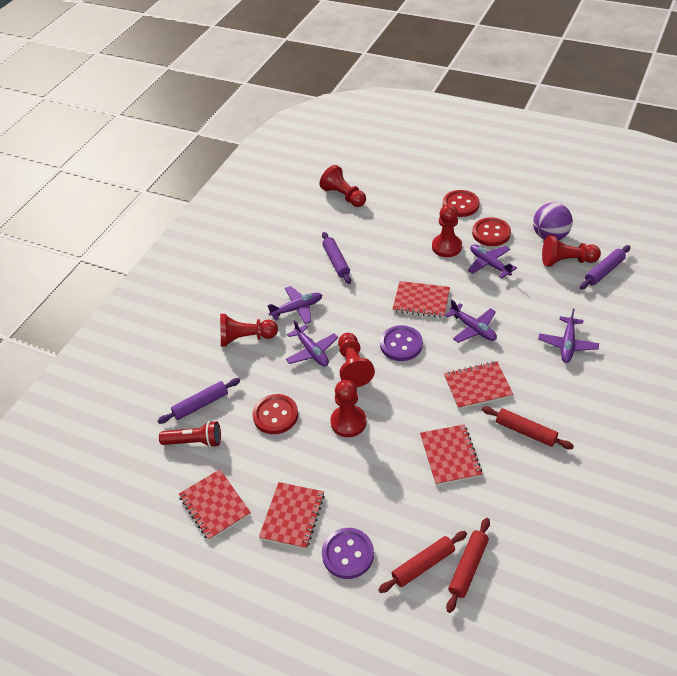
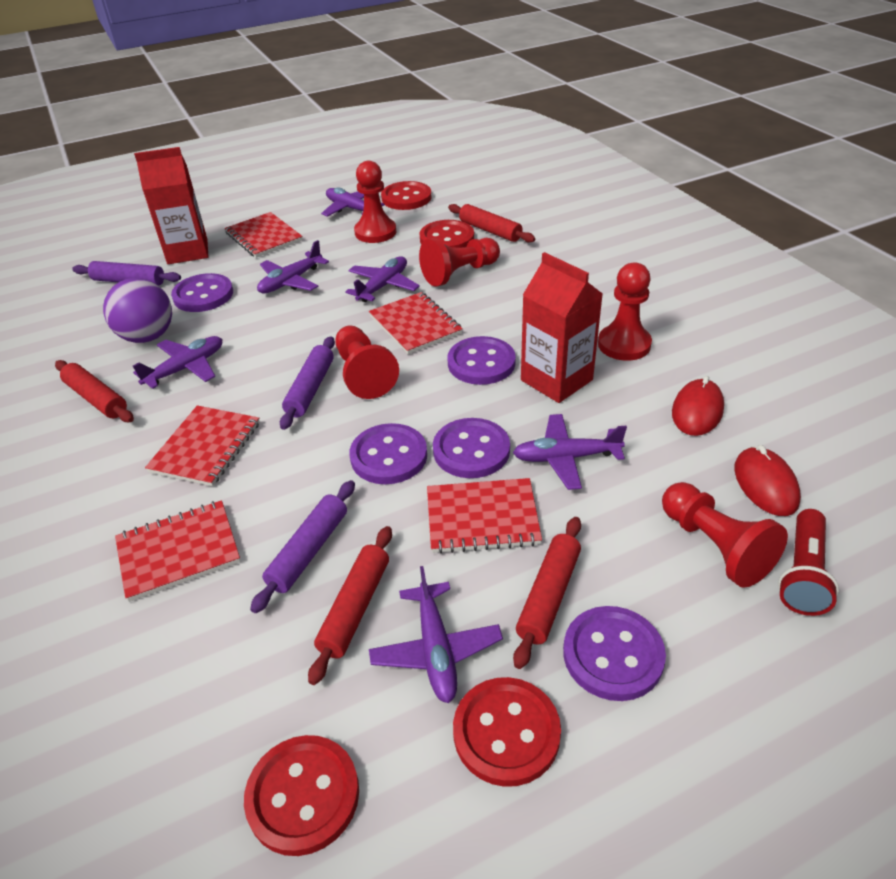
purple button: 2 -> 5
purple plane: 5 -> 6
red button: 3 -> 4
red carton: 0 -> 2
red mouse: 0 -> 2
red pawn: 6 -> 5
red rolling pin: 3 -> 4

